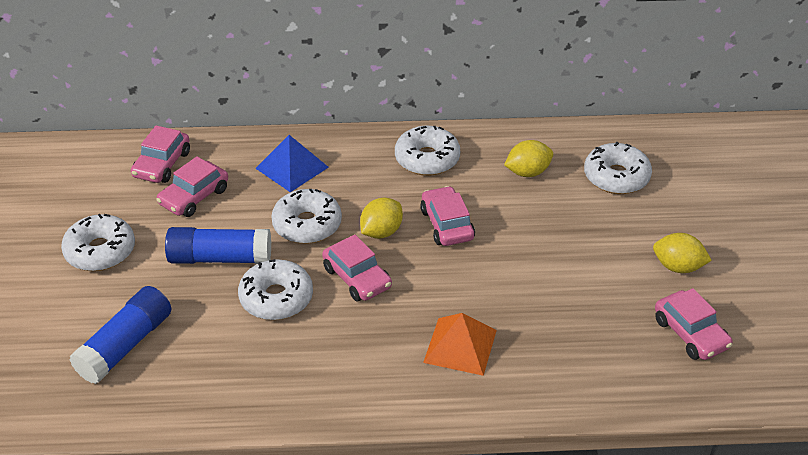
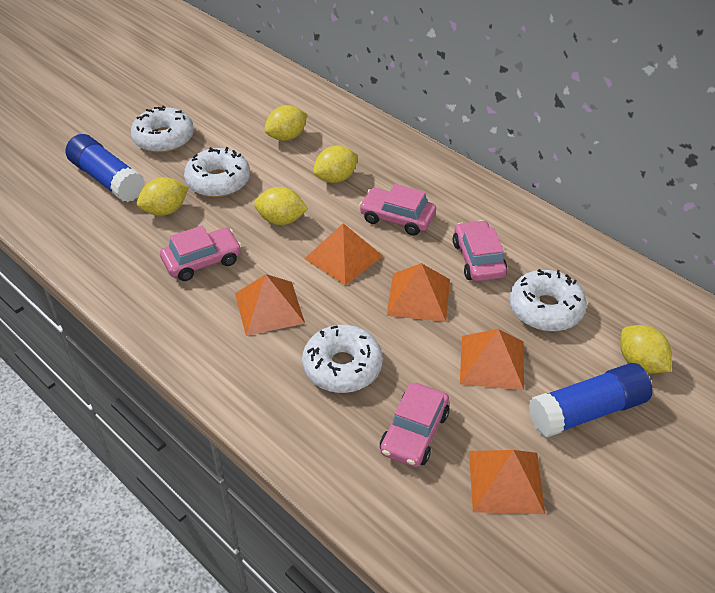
blue pyramid: 1 -> 0
orange pyramid: 1 -> 5
pink car: 5 -> 4
white donut: 5 -> 4
yellow lemon: 3 -> 5

